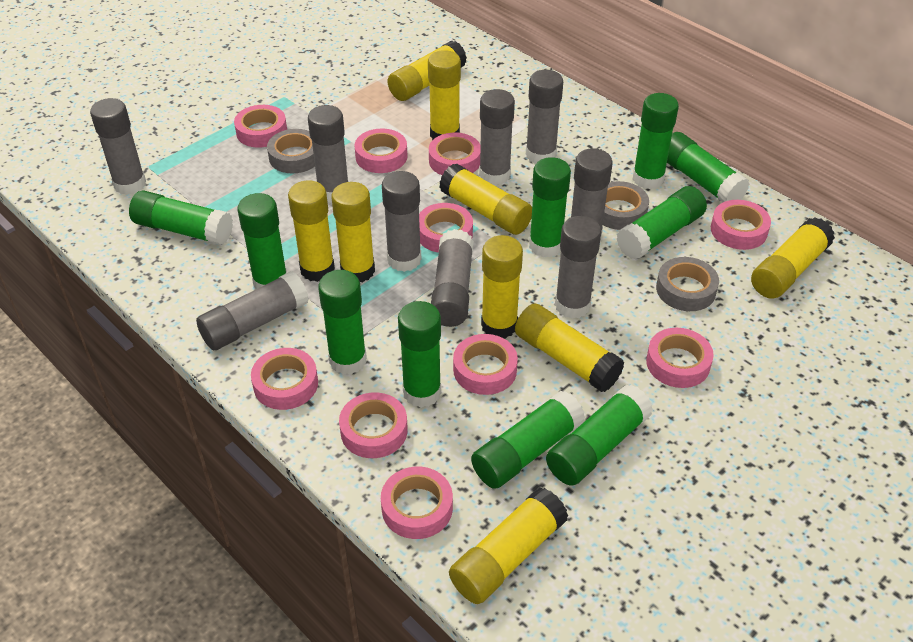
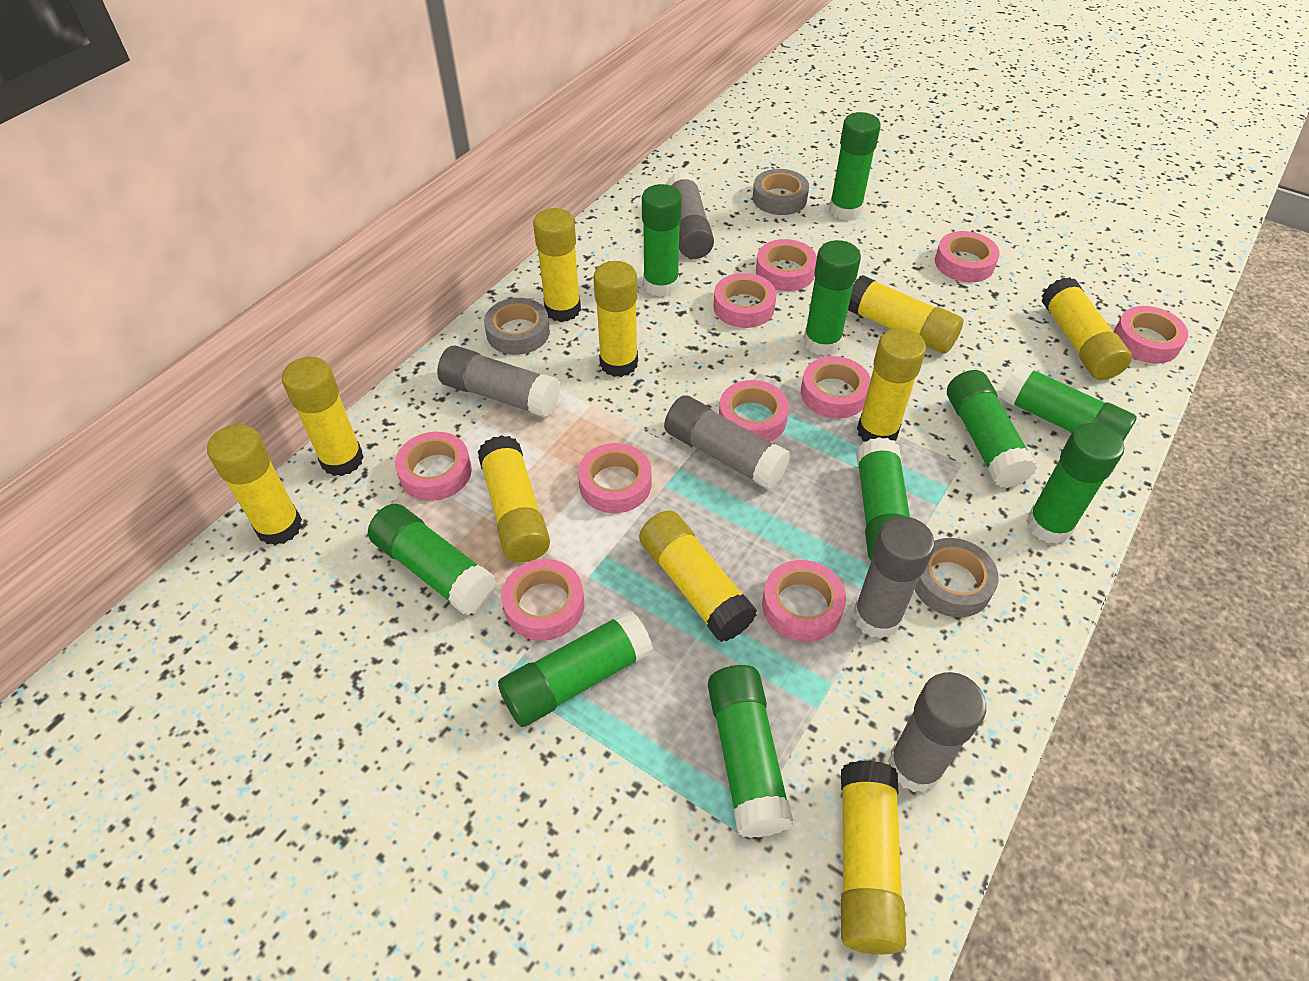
grey glue stick: 9 -> 5
yellow glue stick: 9 -> 10

